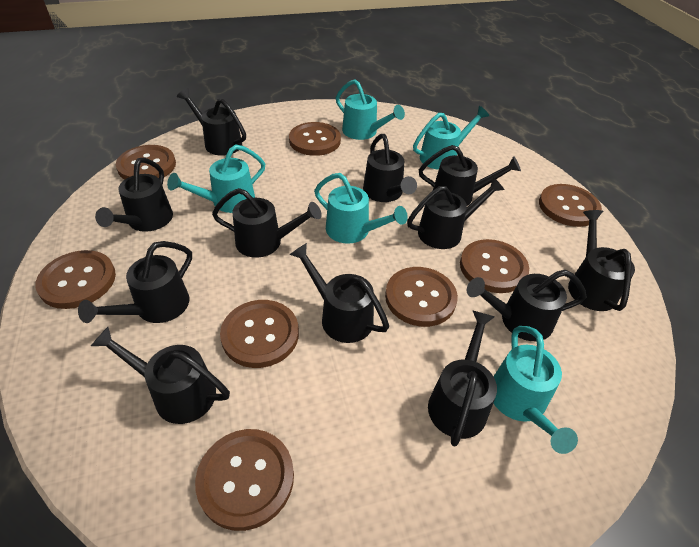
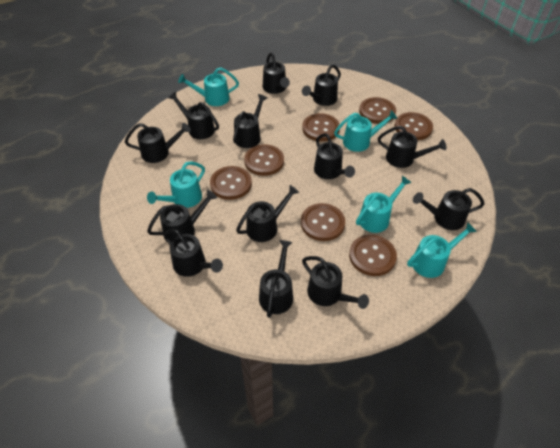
black watering can: 12 -> 13
brown button: 8 -> 7

